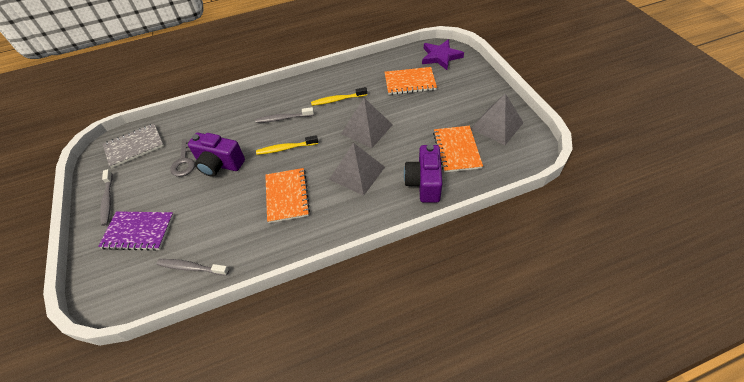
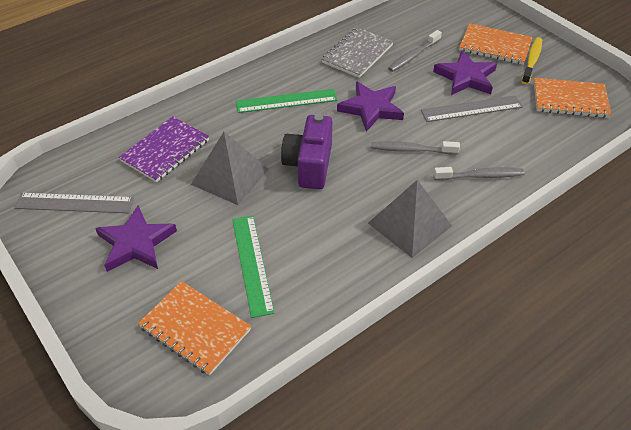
green ruler: 0 -> 2
grey key: 1 -> 0
grey pyramid: 3 -> 2
grey ruler: 0 -> 2
purple camera: 2 -> 1
purple star: 1 -> 3
yellow toothbrush: 2 -> 1

